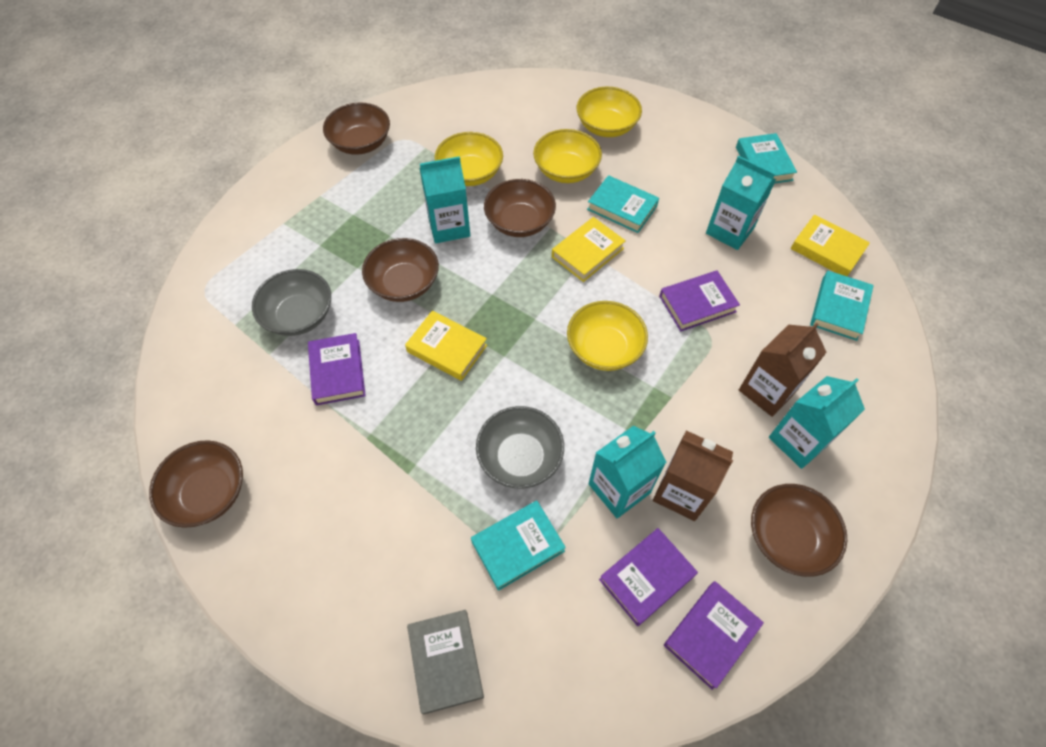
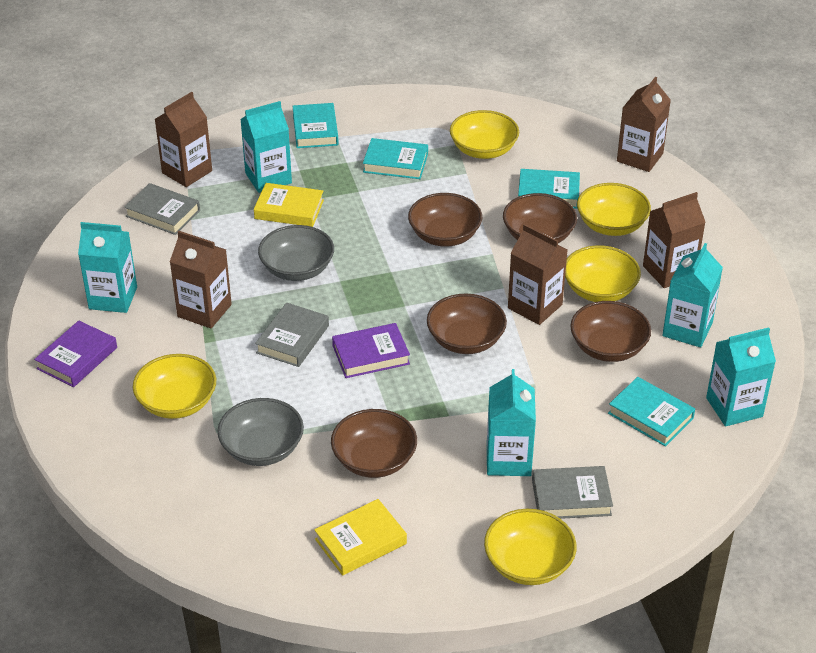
brown carton: 2 -> 5
grey book: 1 -> 3
purple book: 4 -> 2
turquoise carton: 4 -> 5
yellow book: 3 -> 2
yellow bowl: 4 -> 5

